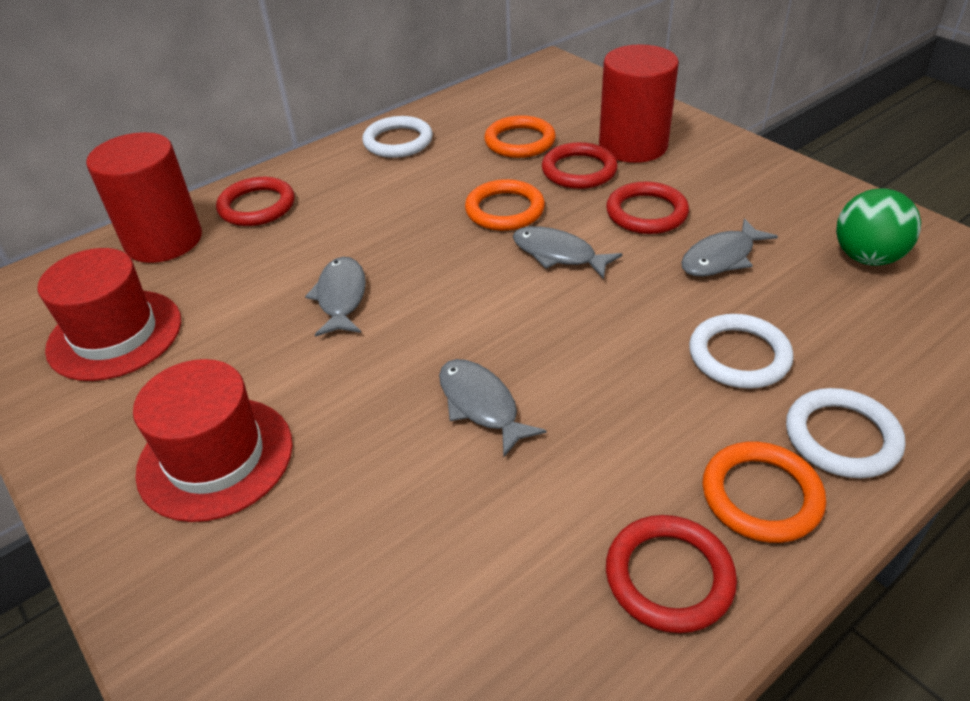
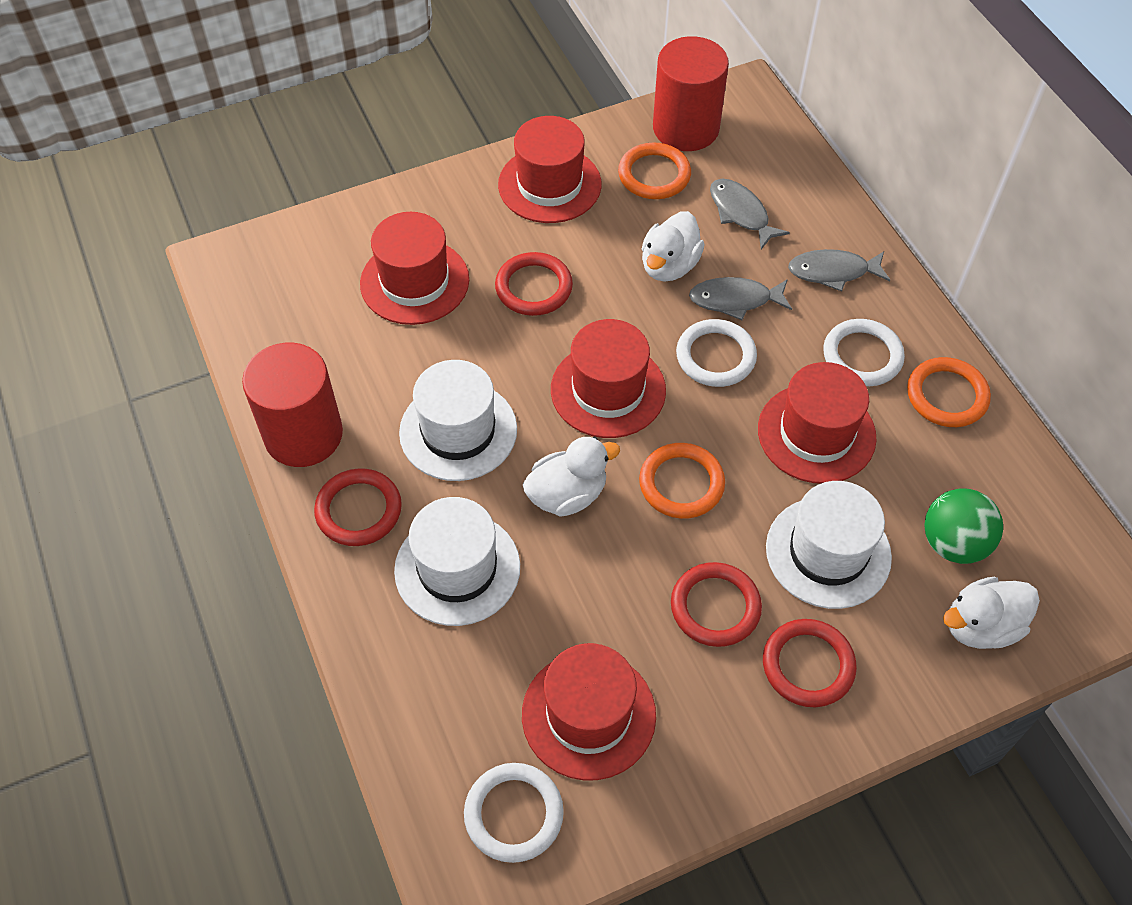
grey fish: 4 -> 3
red hat: 2 -> 5
white duck: 0 -> 3
white hat: 0 -> 3

